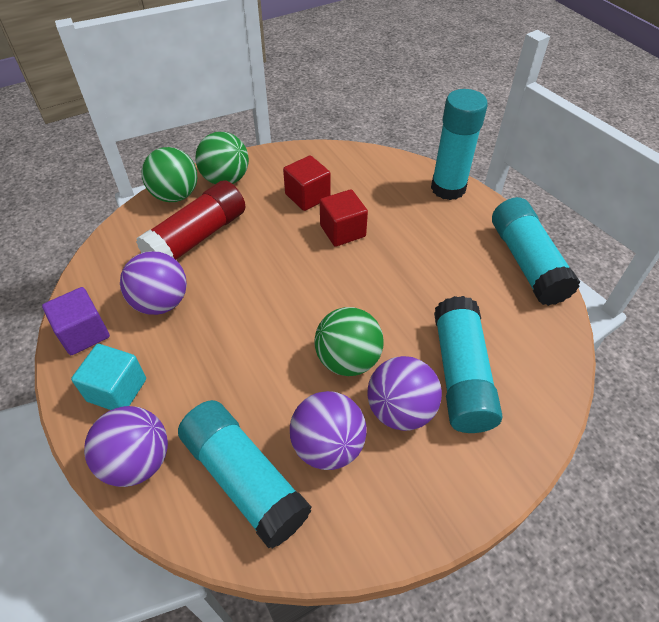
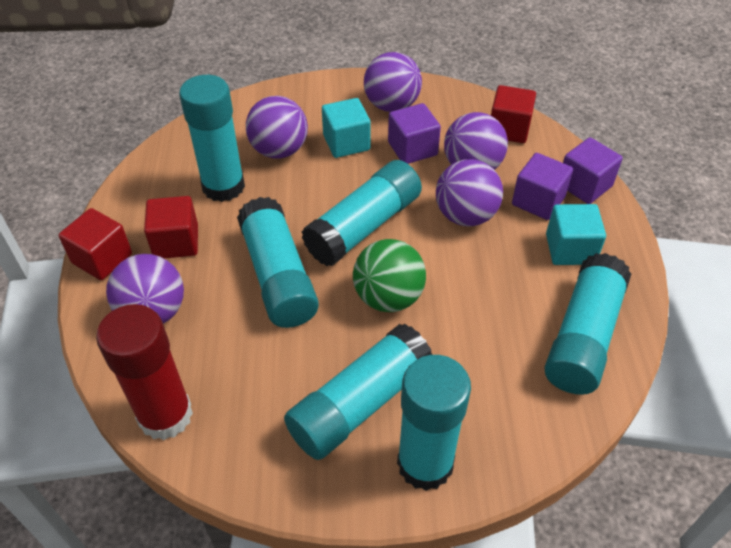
green ball: 3 -> 1
purple ball: 4 -> 5
purple cube: 1 -> 3
red cube: 2 -> 3
turquoise cube: 1 -> 2
turquoise glue stick: 4 -> 6

